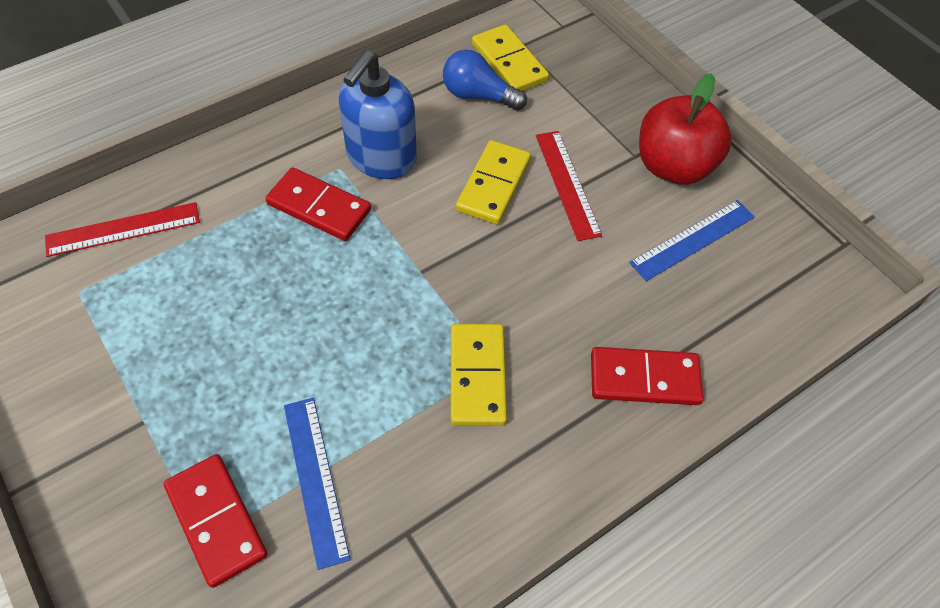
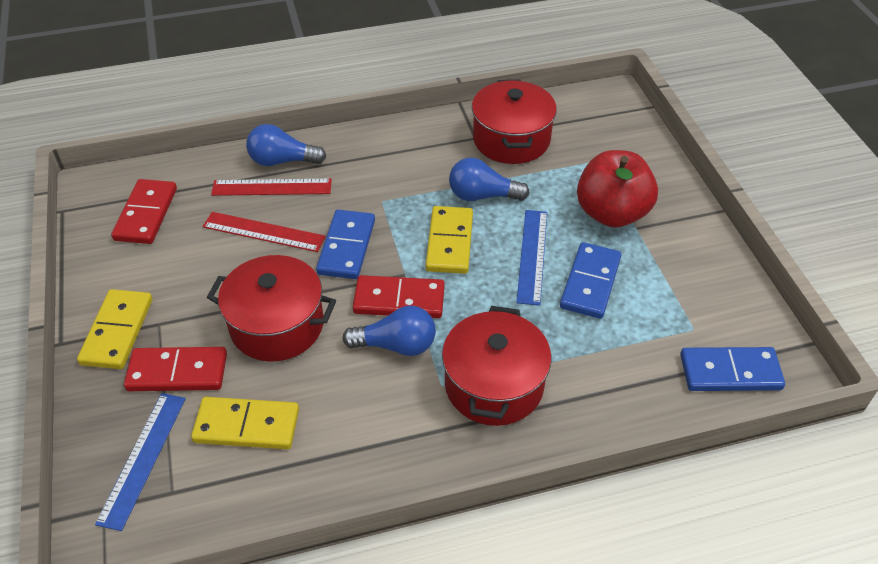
blue domino: 0 -> 3
blue light bulb: 1 -> 3
blue soap dispenser: 1 -> 0
red pot: 0 -> 3

